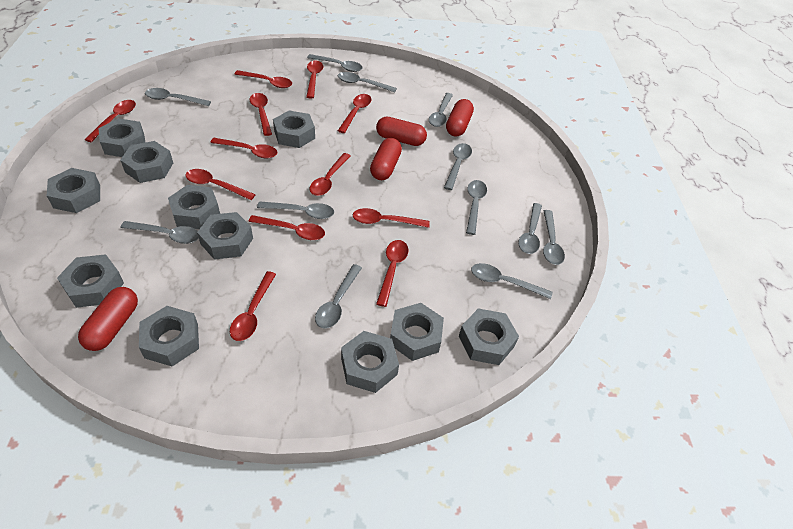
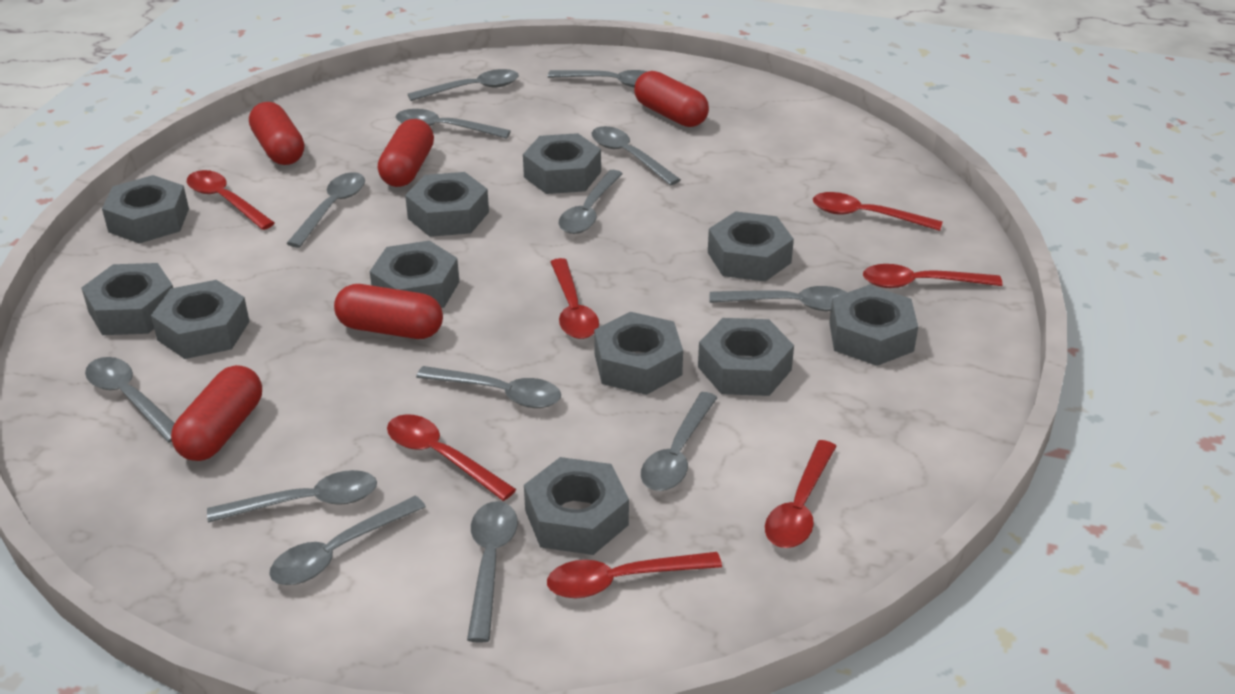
grey spoon: 12 -> 13
red capsule: 4 -> 5
red spoon: 12 -> 7

